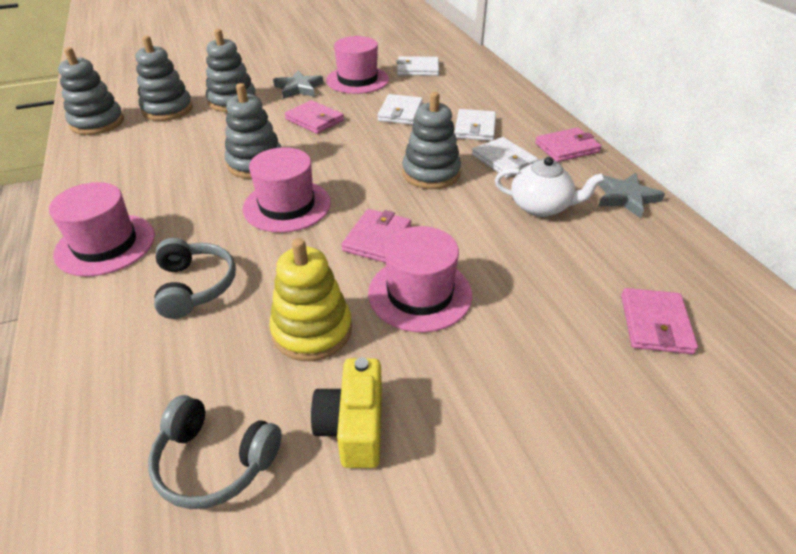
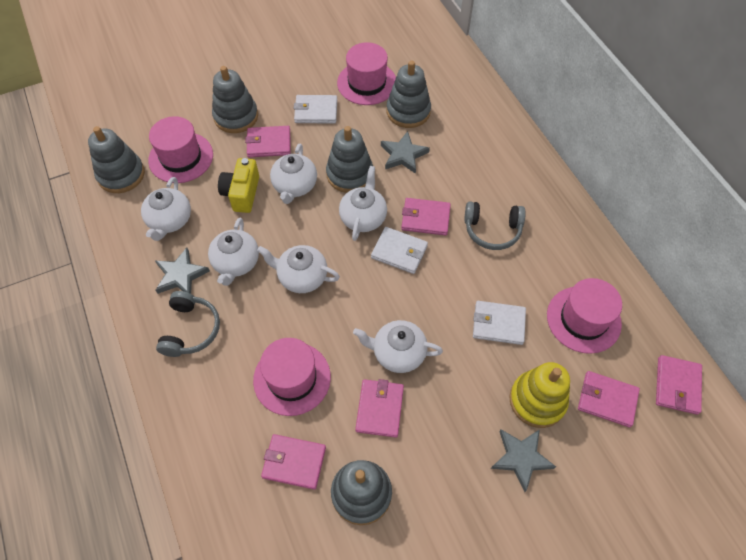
grey star: 2 -> 3
pink wallet: 4 -> 6
white teapot: 1 -> 6
white wallet: 4 -> 3

